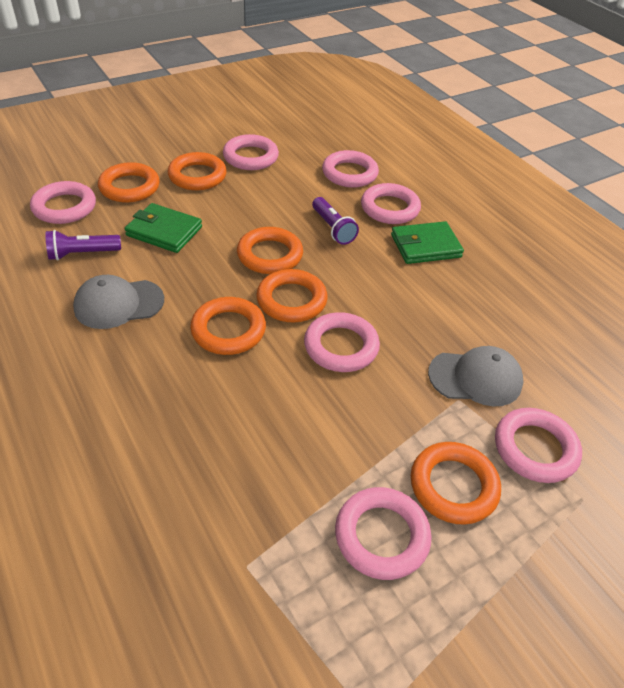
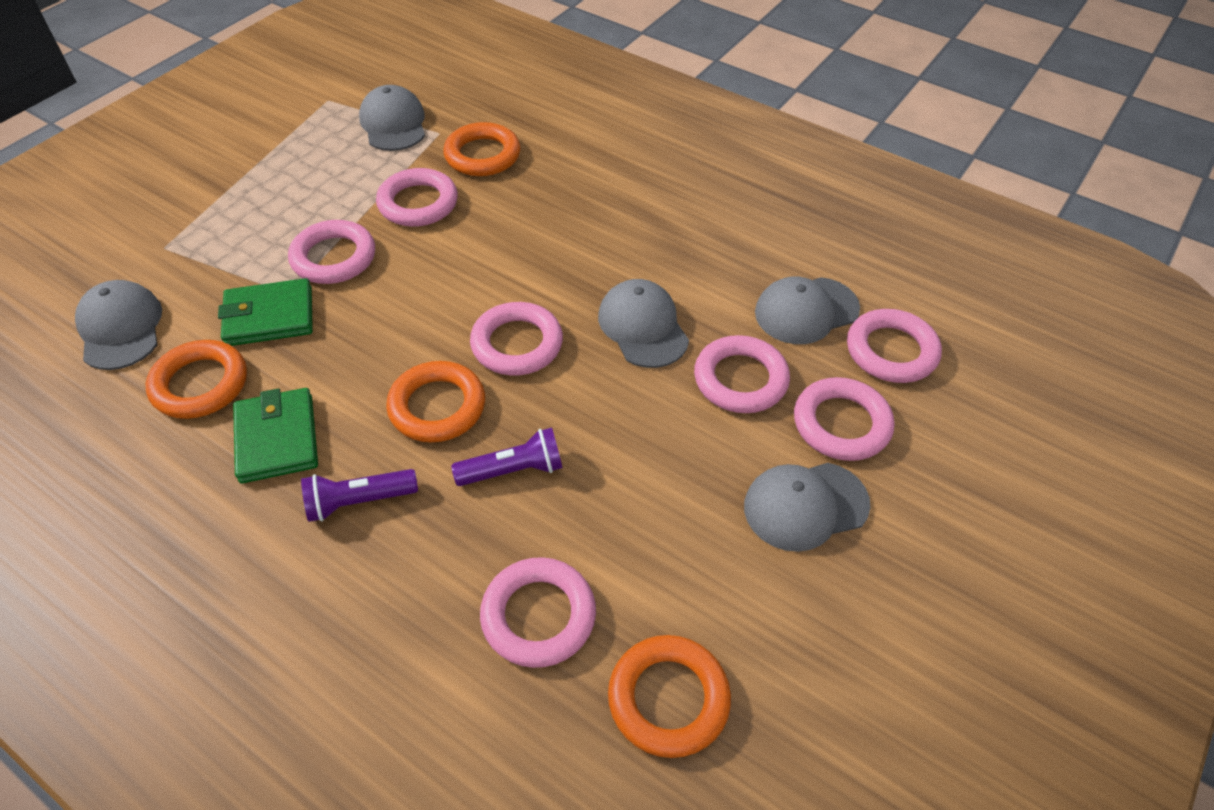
grey cap: 2 -> 5
orange ring: 6 -> 4

